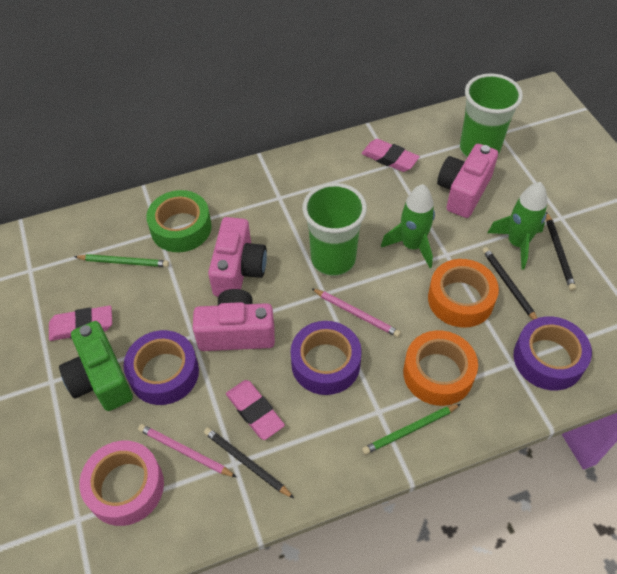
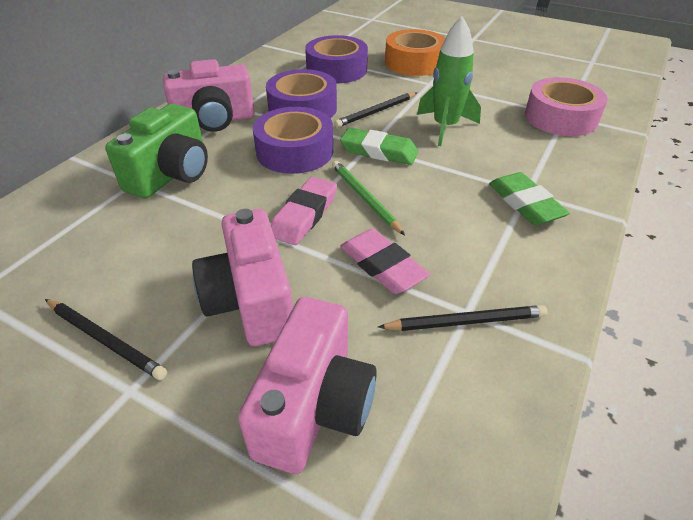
green cup: 2 -> 0
green eraser: 0 -> 2
green pencil: 2 -> 1
green rocket: 2 -> 1
green tape: 1 -> 0
orange tape: 2 -> 1
pink eraser: 3 -> 2
pink pencil: 2 -> 0

